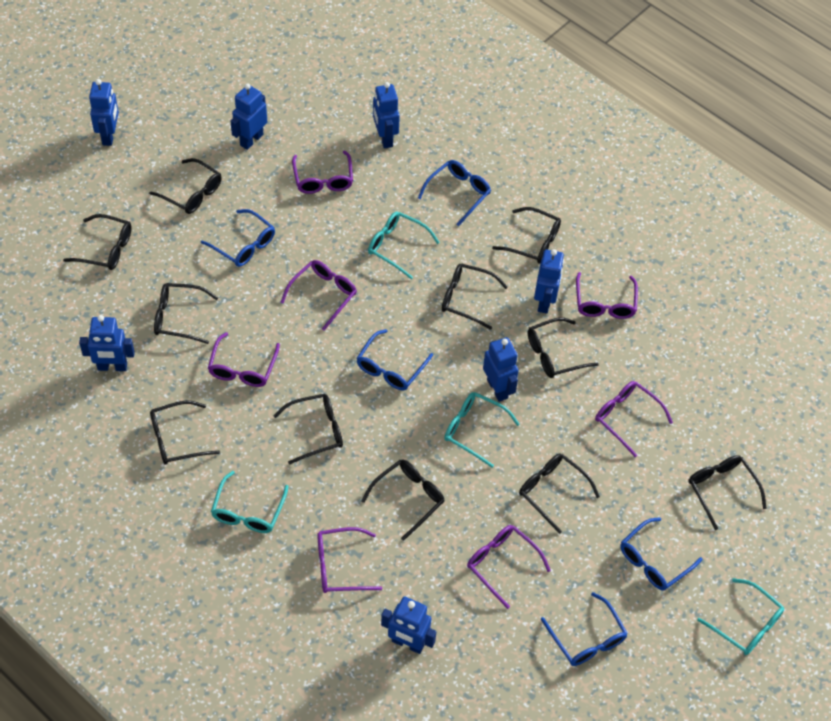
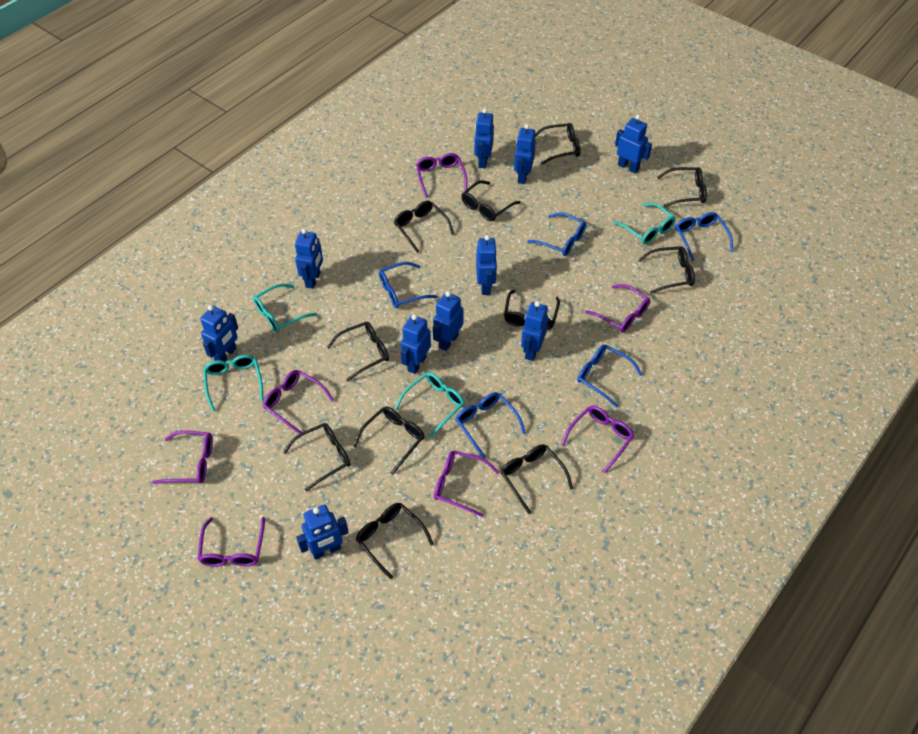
blue robot: 7 -> 10

